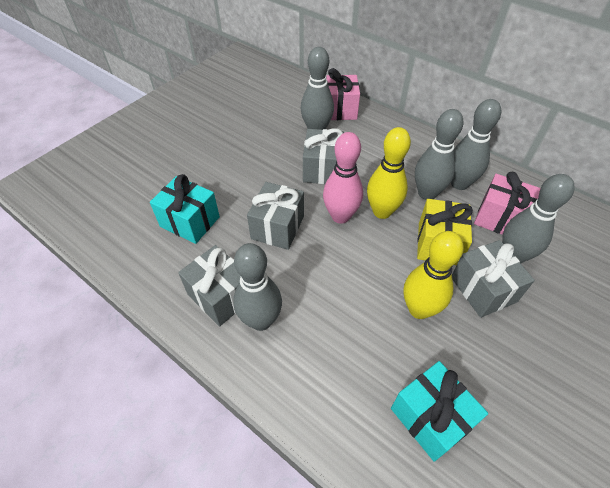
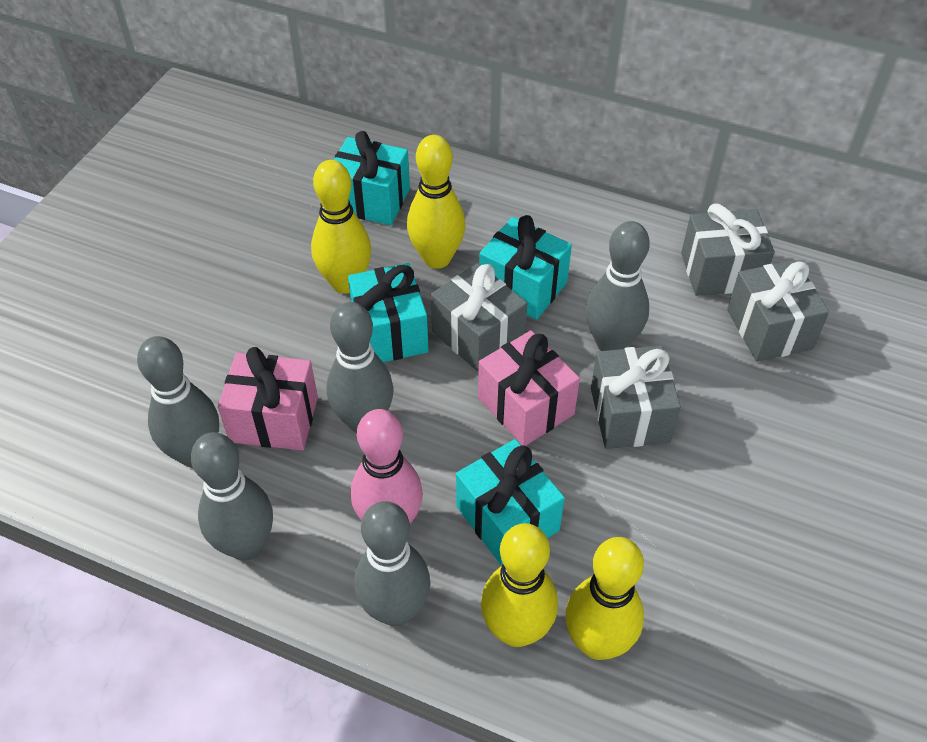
turquoise gift: 2 -> 4
yellow bowling pin: 2 -> 4
yellow gift: 1 -> 0

